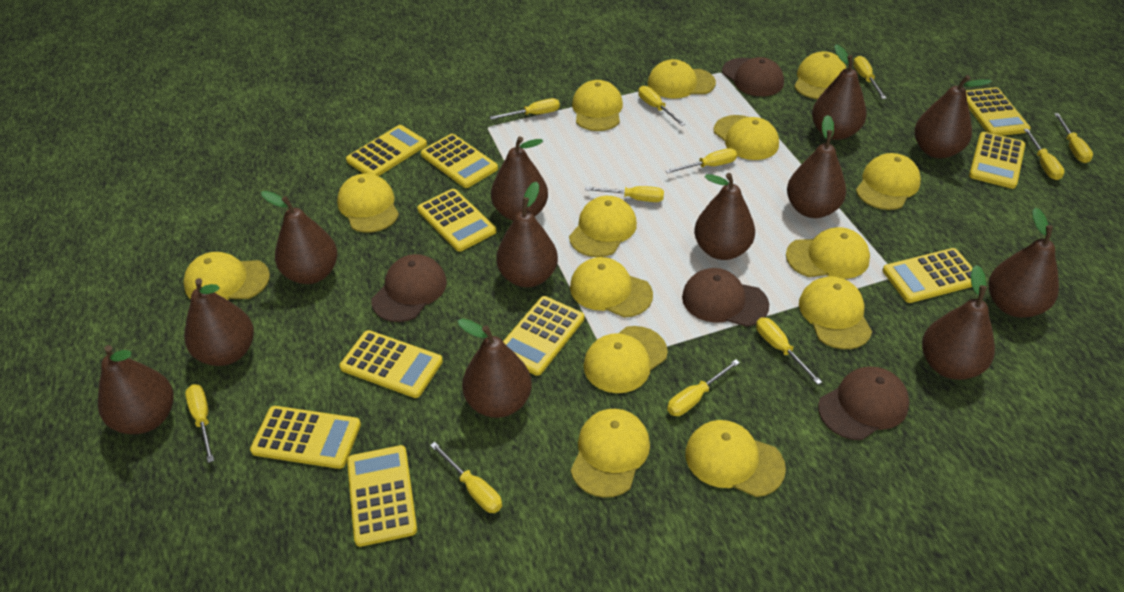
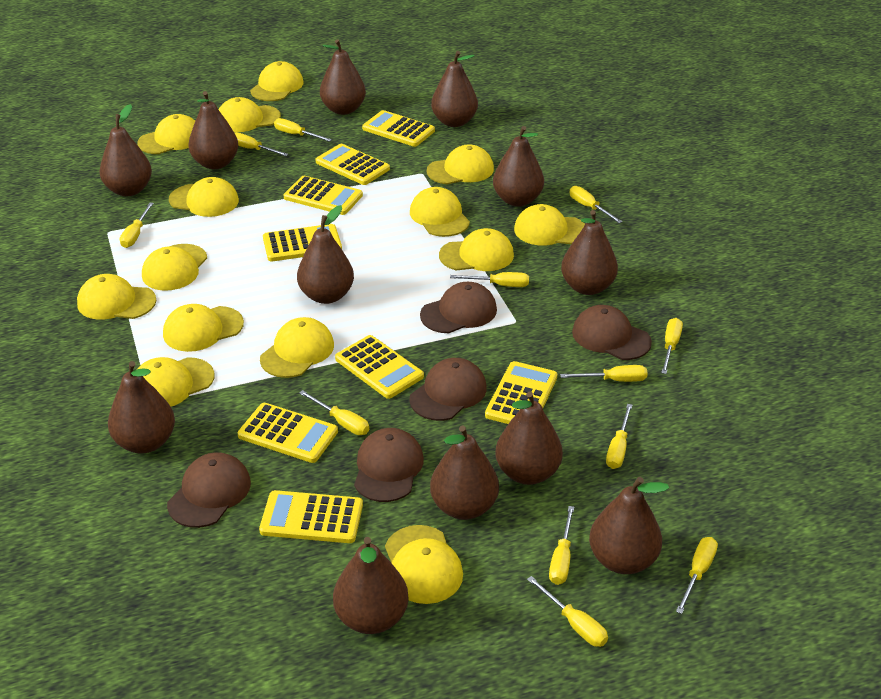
brown cap: 4 -> 5
yellow calculator: 10 -> 8
yellow screwdriver: 11 -> 12

